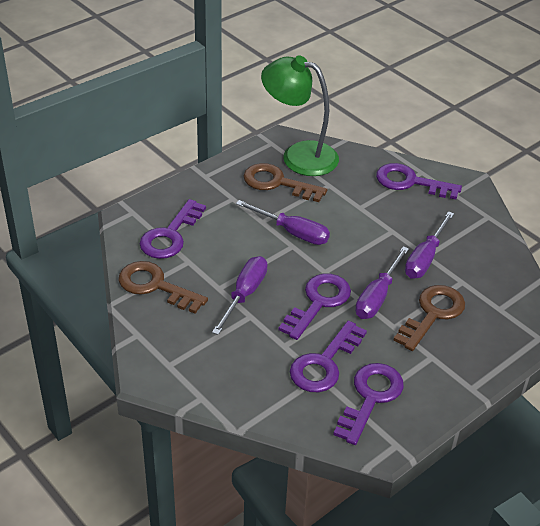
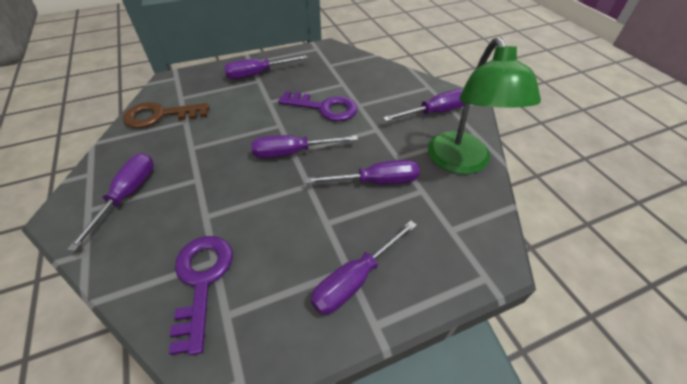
brown key: 3 -> 1
purple key: 5 -> 2
purple screwdriver: 4 -> 6

